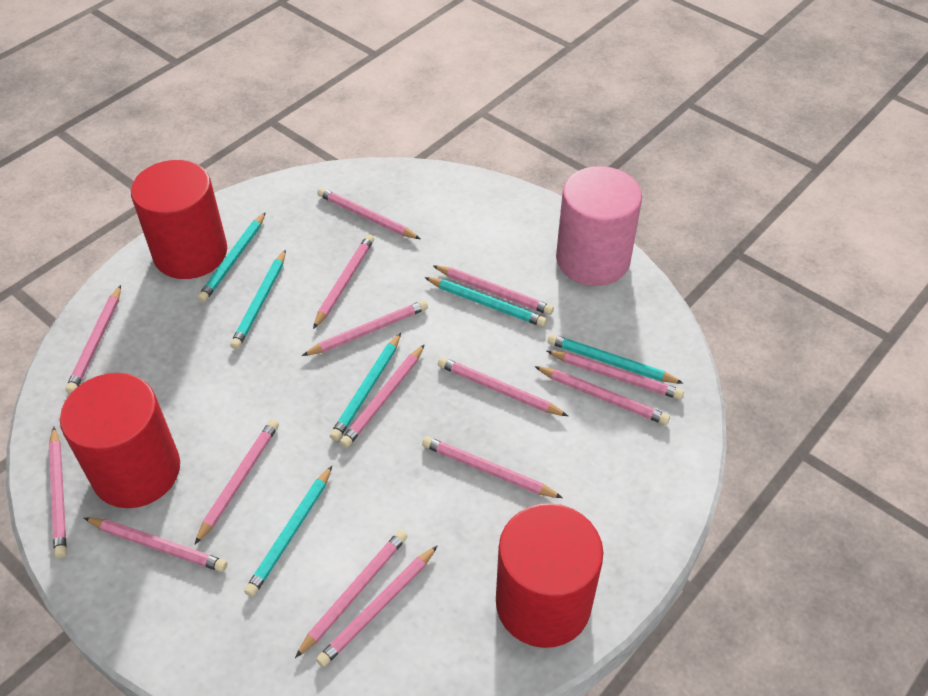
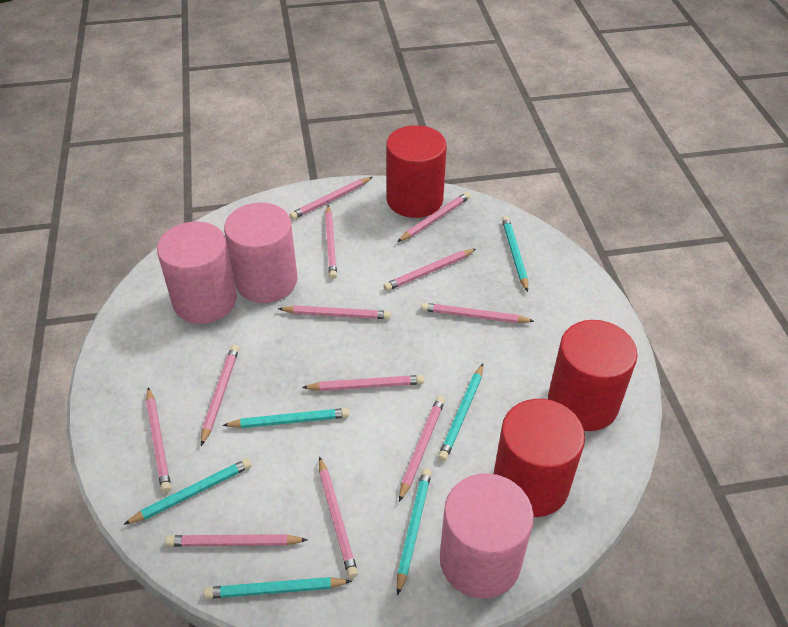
pink cylinder: 1 -> 3
pink pencil: 15 -> 12

